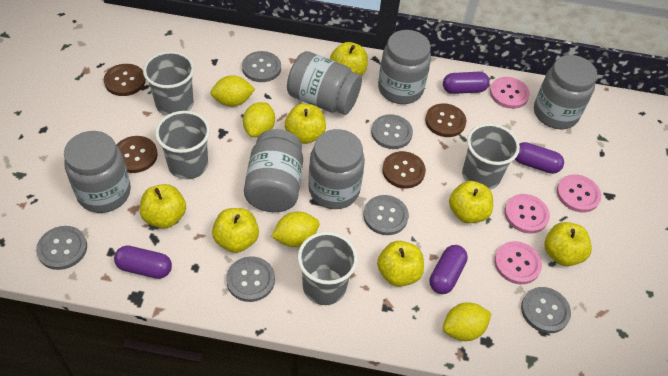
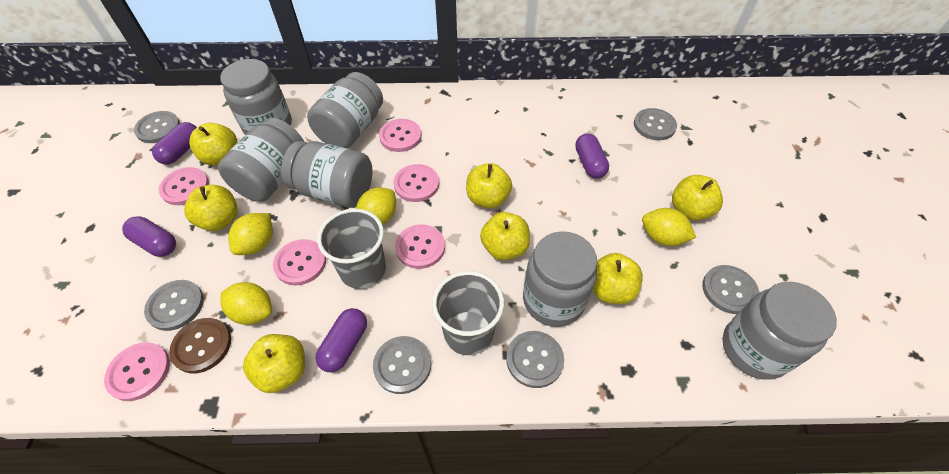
brown button: 4 -> 1
grey cup: 4 -> 2
pink button: 4 -> 6

